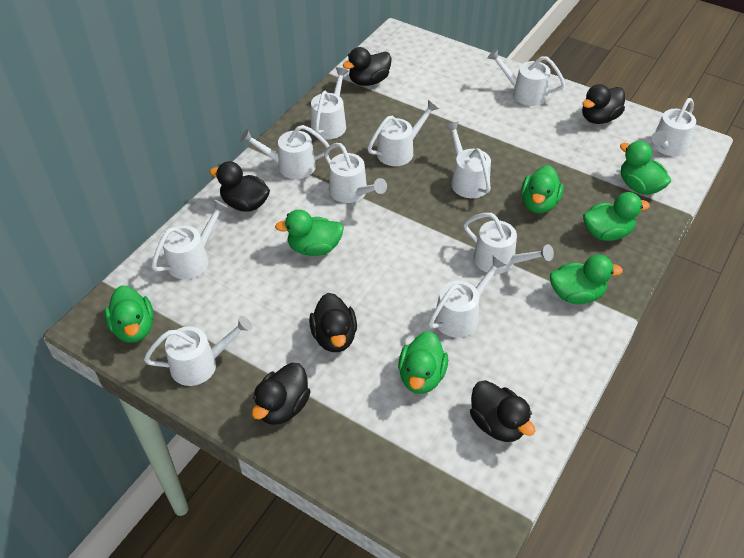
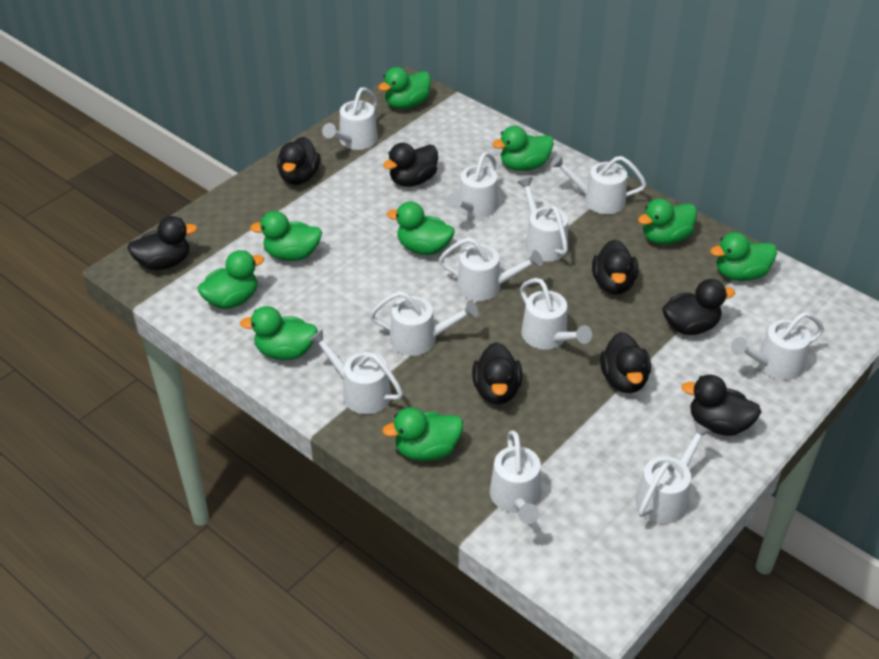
black duck: 6 -> 8
green duck: 7 -> 9

